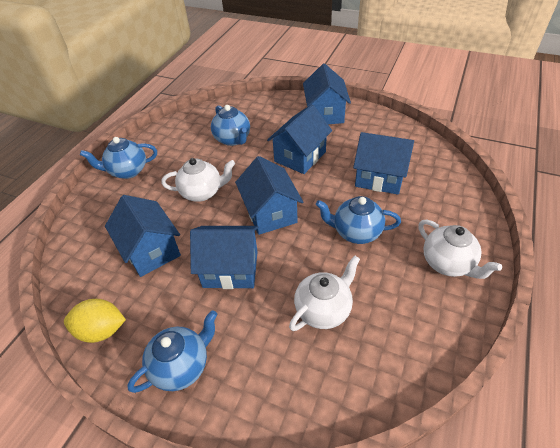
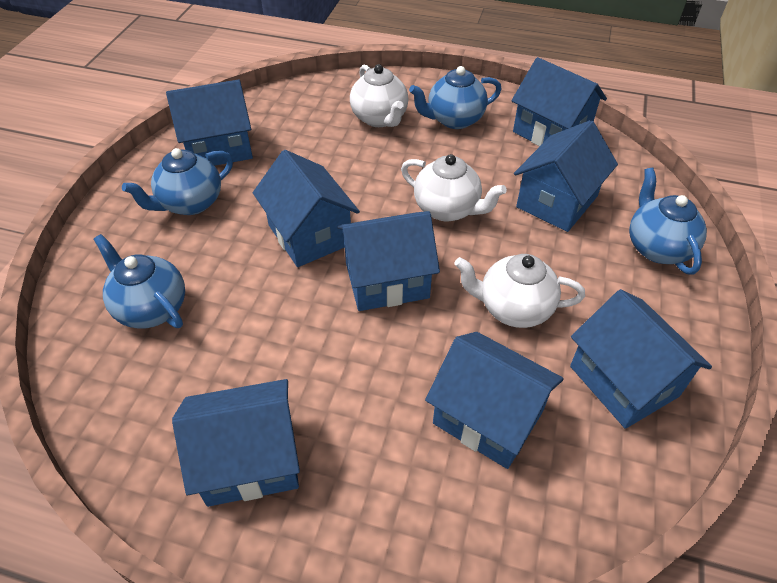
blue house: 6 -> 8
yellow lemon: 1 -> 0

